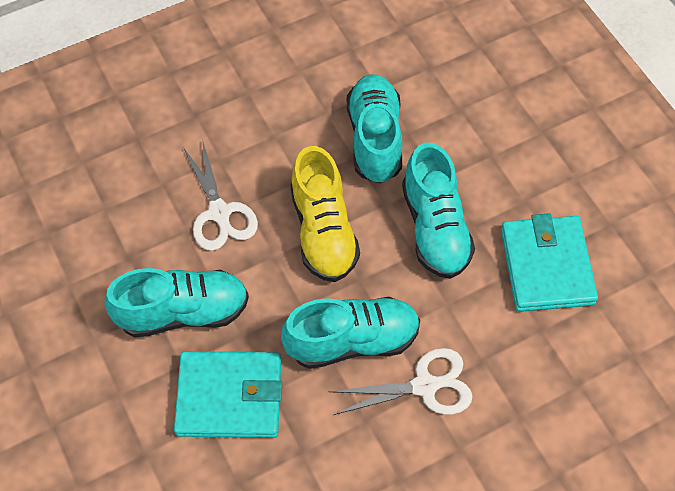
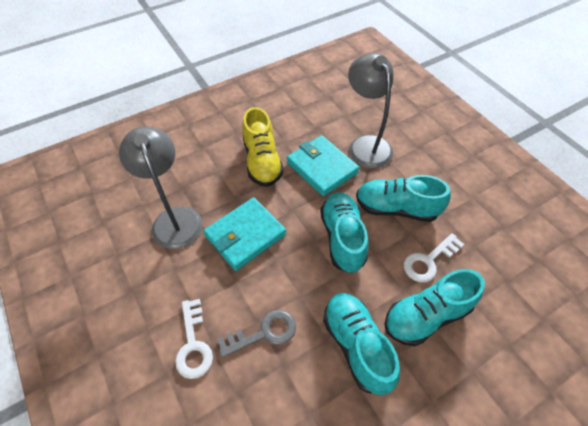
grey key: 0 -> 1
grey lamp: 0 -> 2
white key: 0 -> 2
white scissors: 2 -> 0

